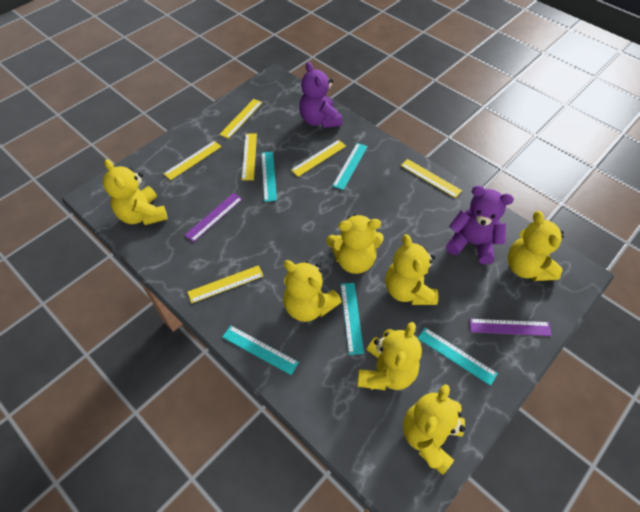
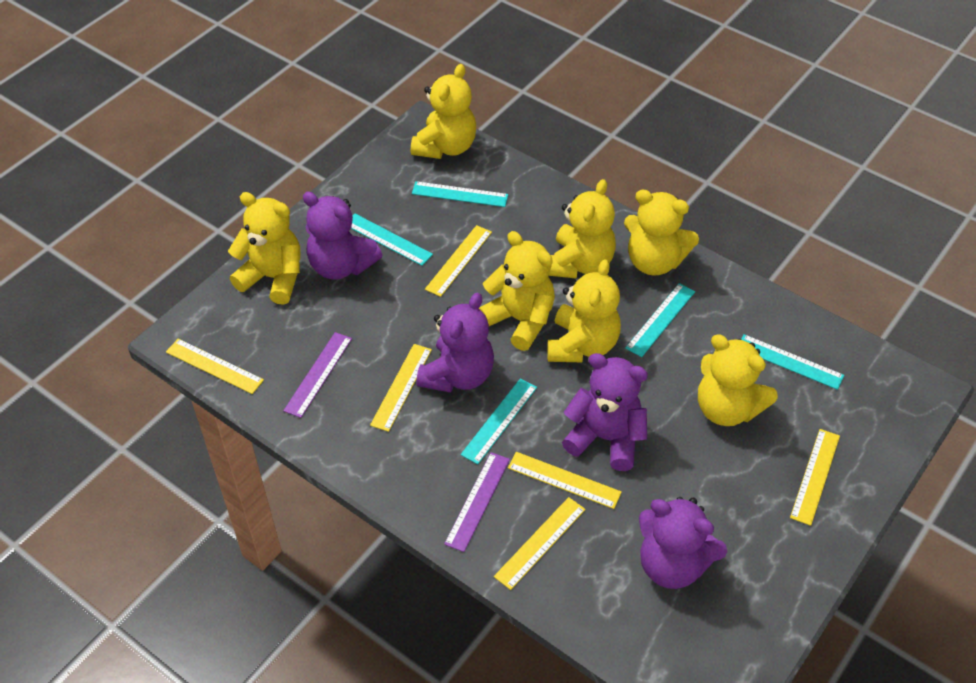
purple teddy bear: 2 -> 4

